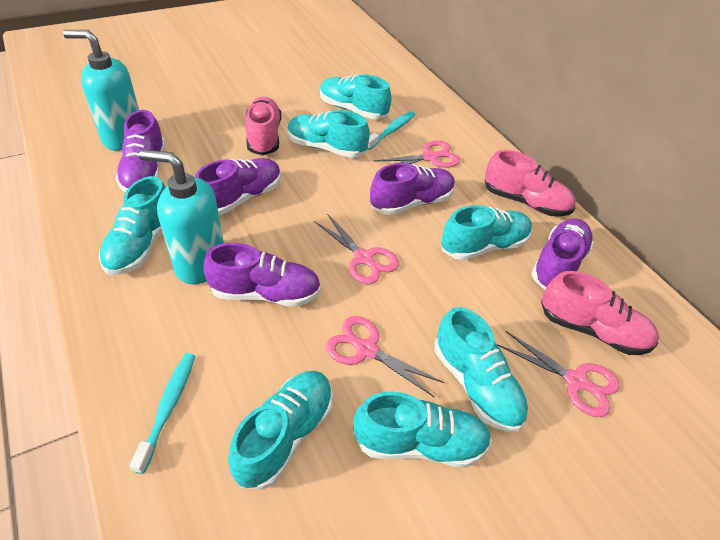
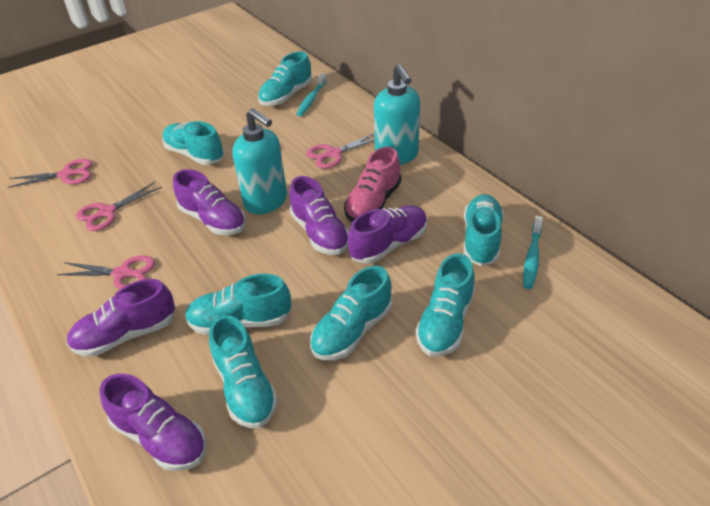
pink shoe: 3 -> 1

